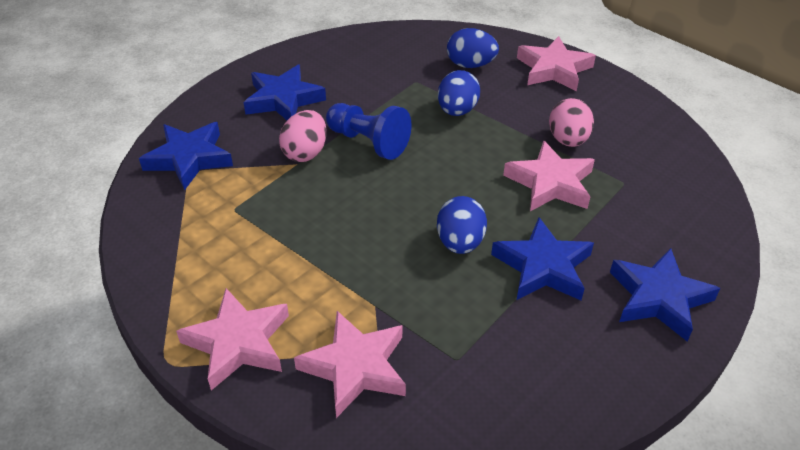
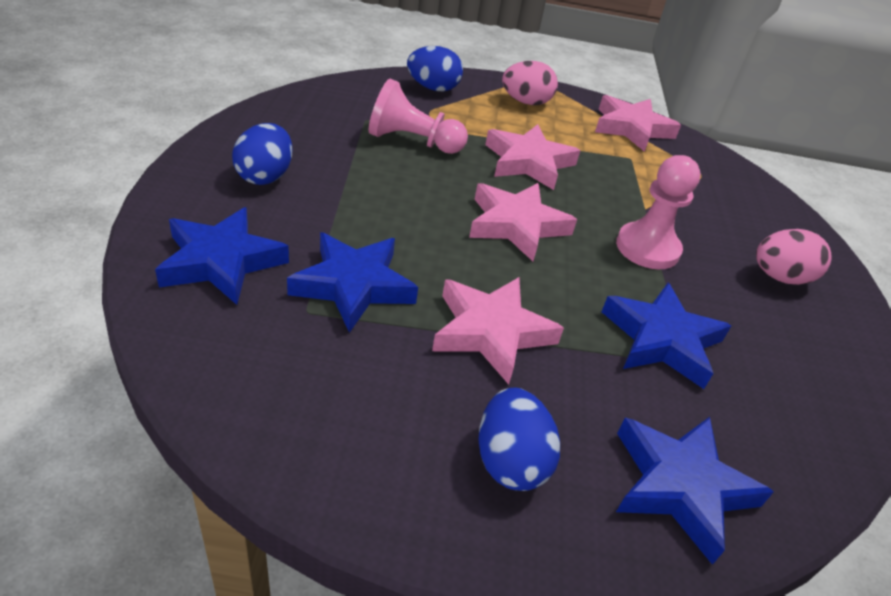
blue pawn: 1 -> 0
pink pawn: 0 -> 2

